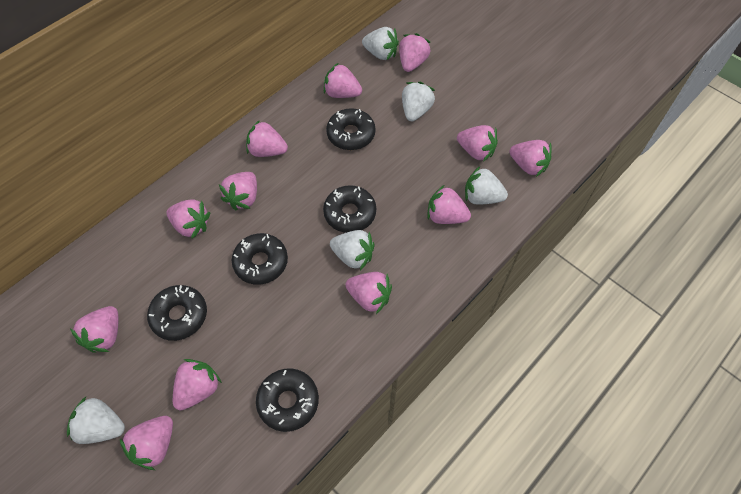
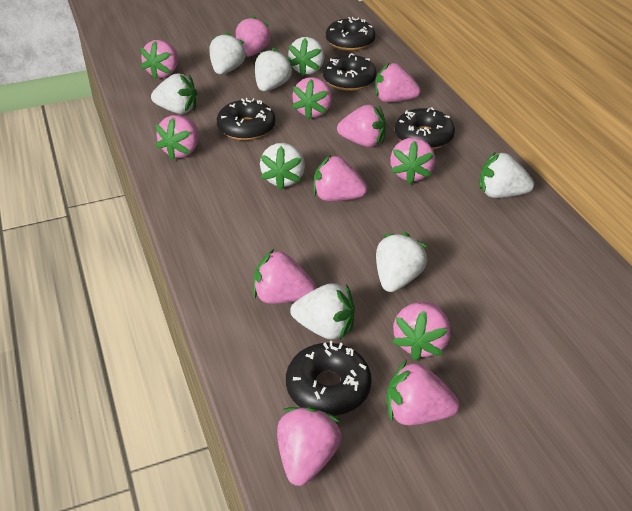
white strawberry: 5 -> 8

